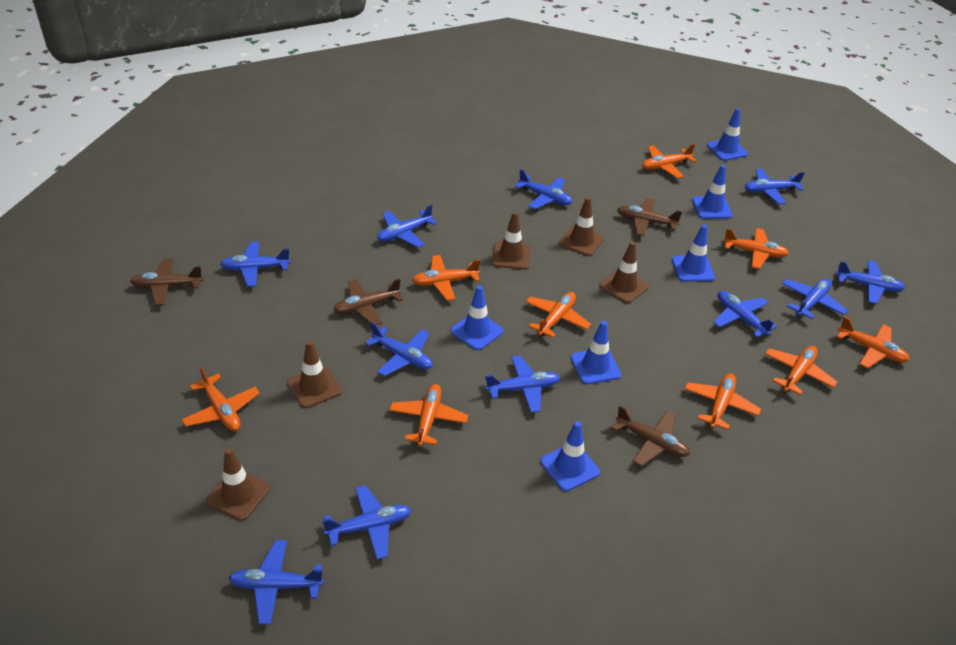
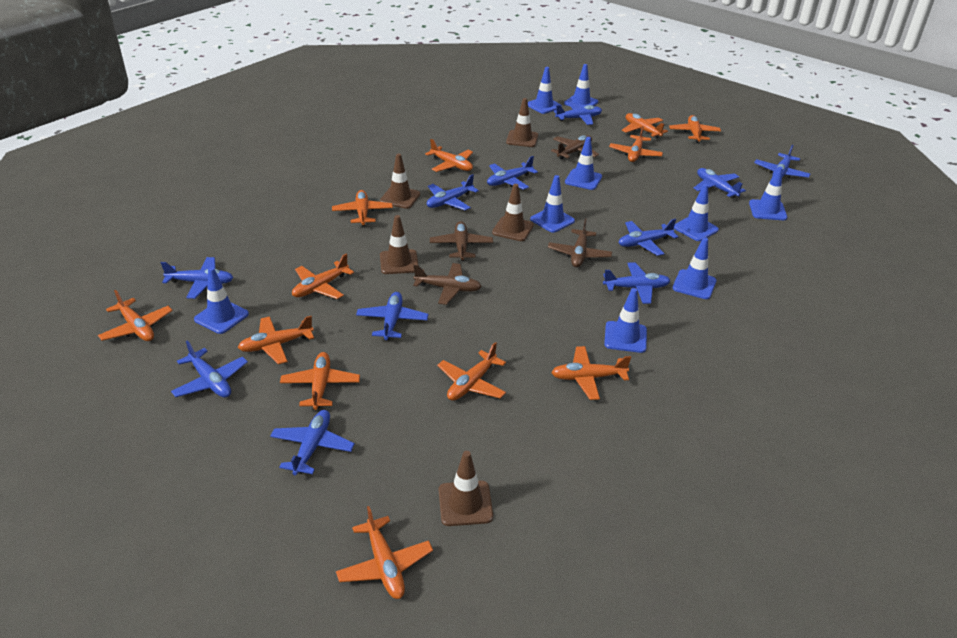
blue traffic cone: 6 -> 9
orange plane: 9 -> 12

